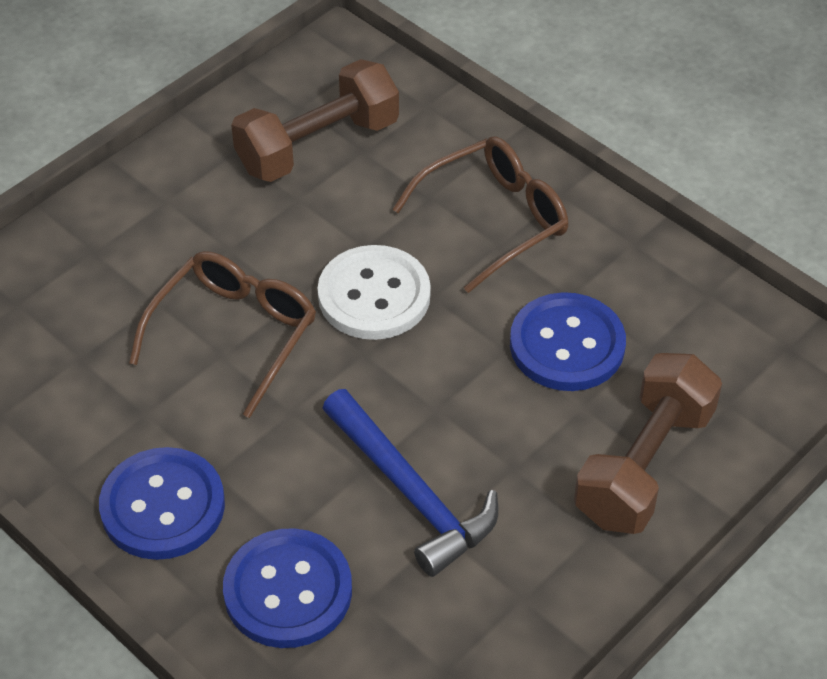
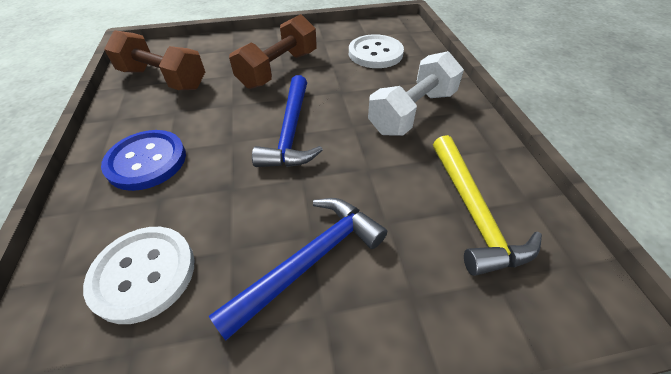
blue button: 3 -> 1
blue hammer: 1 -> 2
brown glasses: 2 -> 0
white button: 1 -> 2
white dumbbell: 0 -> 1
yellow hammer: 0 -> 1

